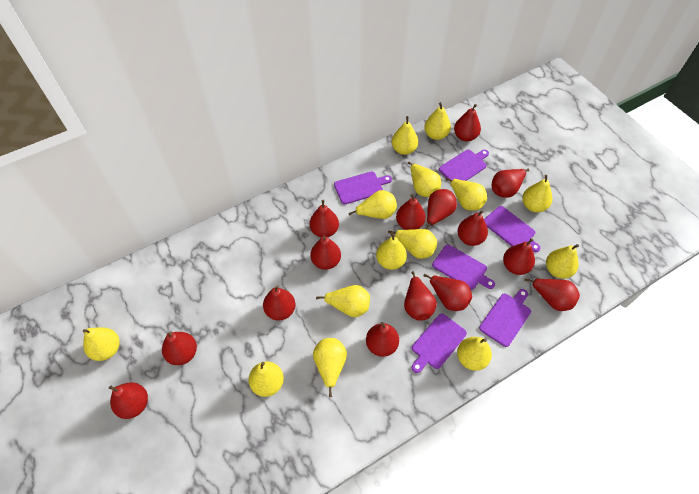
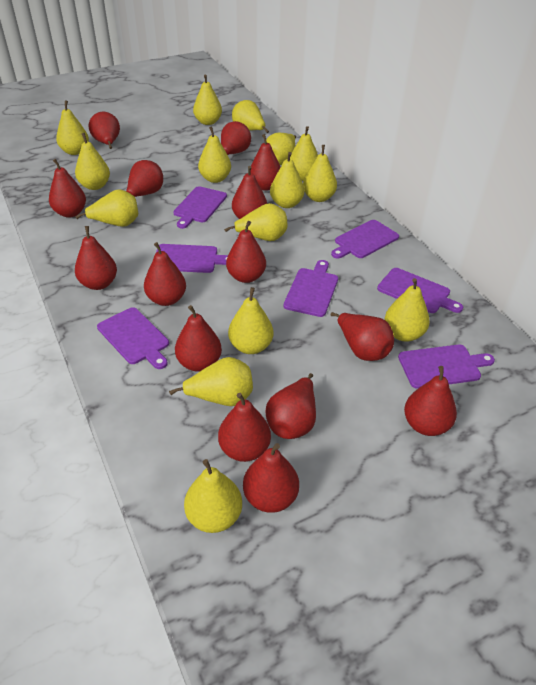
purple cutting board: 6 -> 7
yellow pear: 14 -> 15

